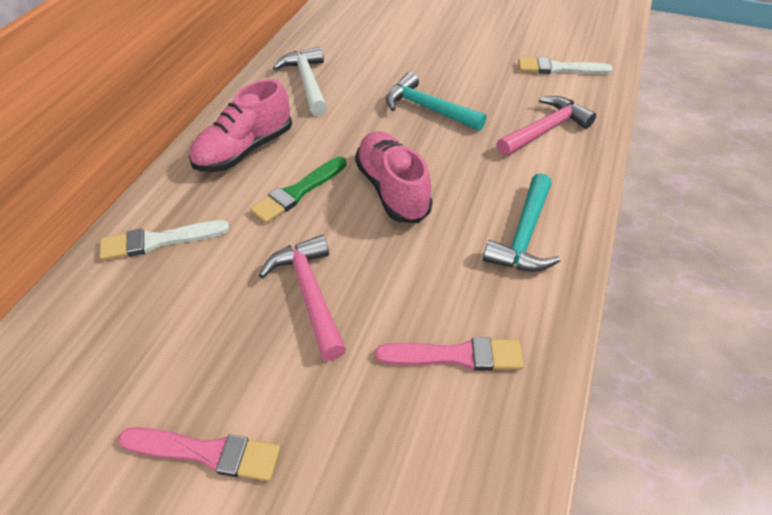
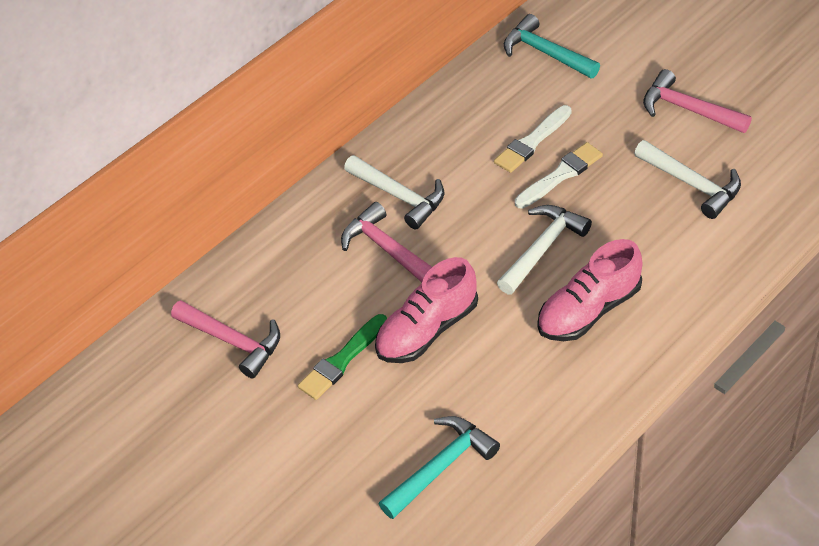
pink brush: 2 -> 0
pink hammer: 2 -> 3
white hammer: 1 -> 3

